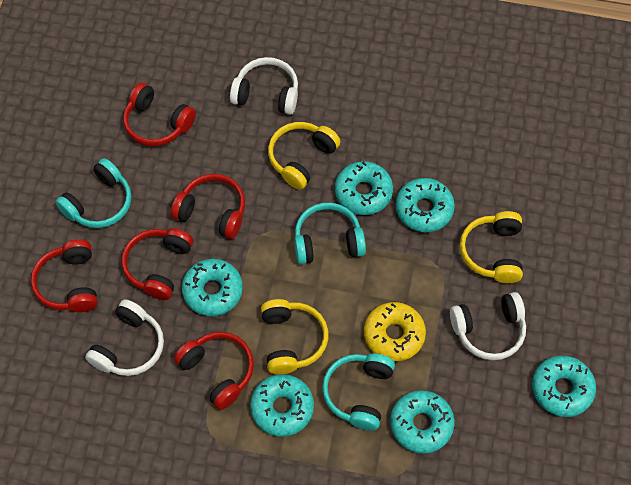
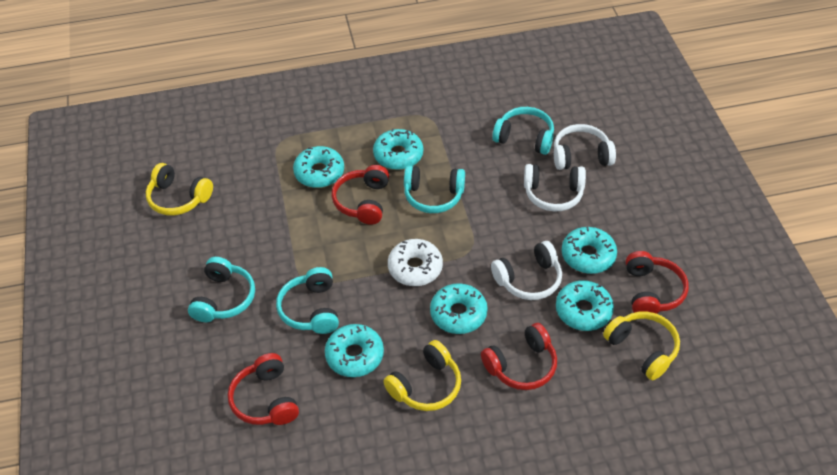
red headphones: 5 -> 4
turquoise headphones: 3 -> 4
white donut: 0 -> 1
yellow donut: 1 -> 0

